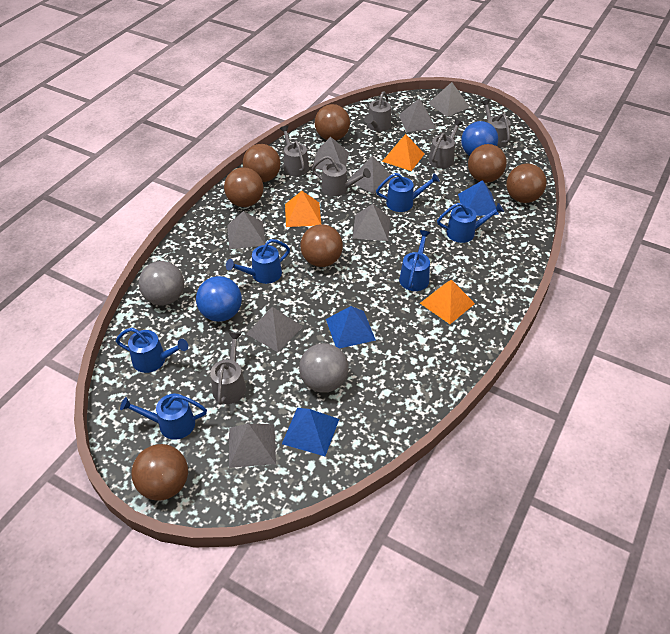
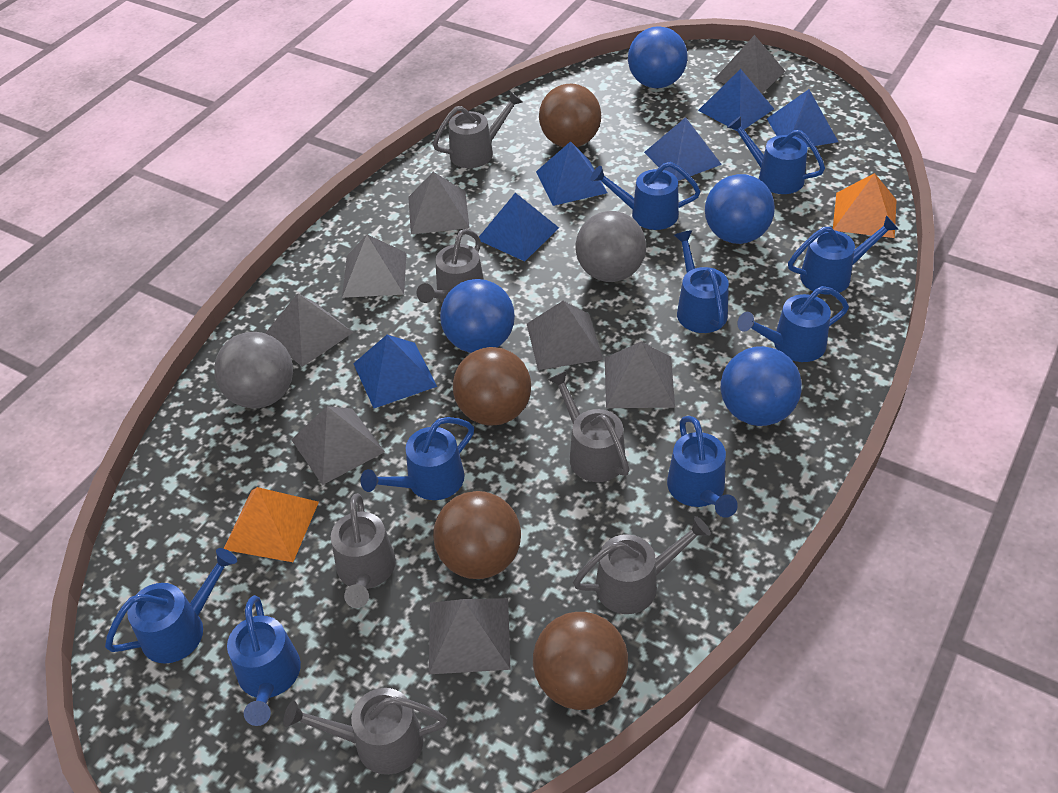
blue ball: 2 -> 4
blue pyramid: 3 -> 6
blue watering can: 6 -> 9
brown ball: 7 -> 4
orange pyramid: 3 -> 2

